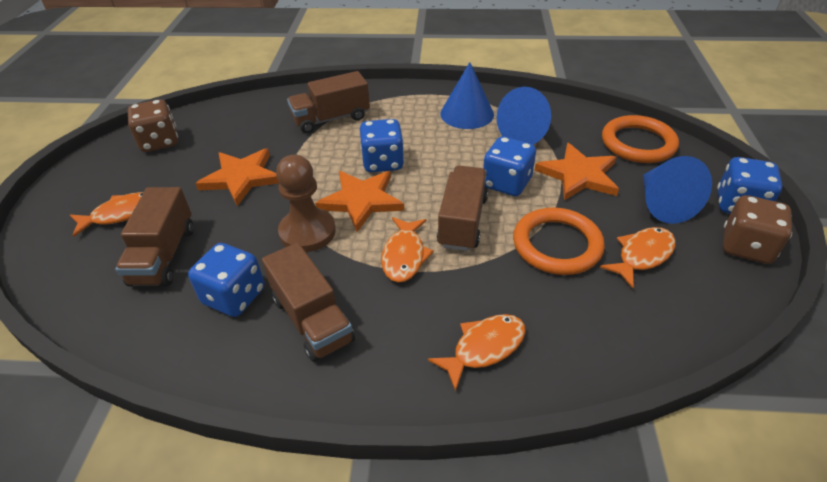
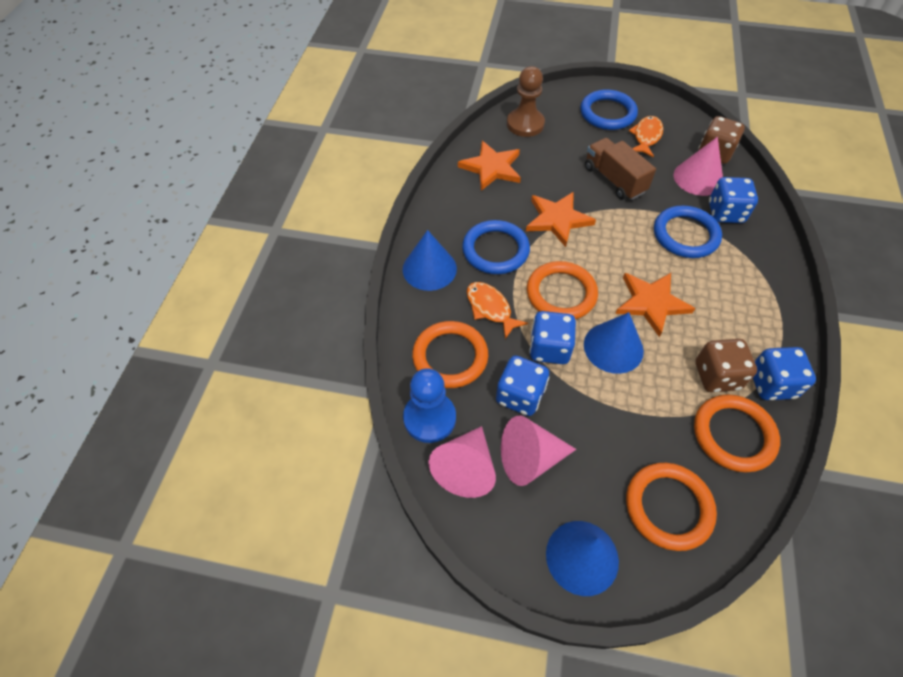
blue pawn: 0 -> 1
blue ring: 0 -> 3
brown truck: 4 -> 1
orange fish: 4 -> 2
orange ring: 2 -> 4
pink cone: 0 -> 3

